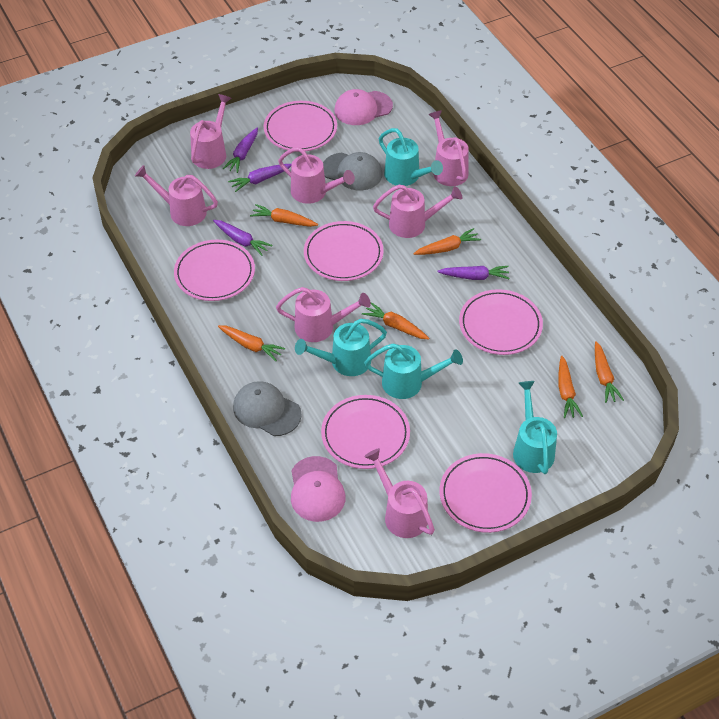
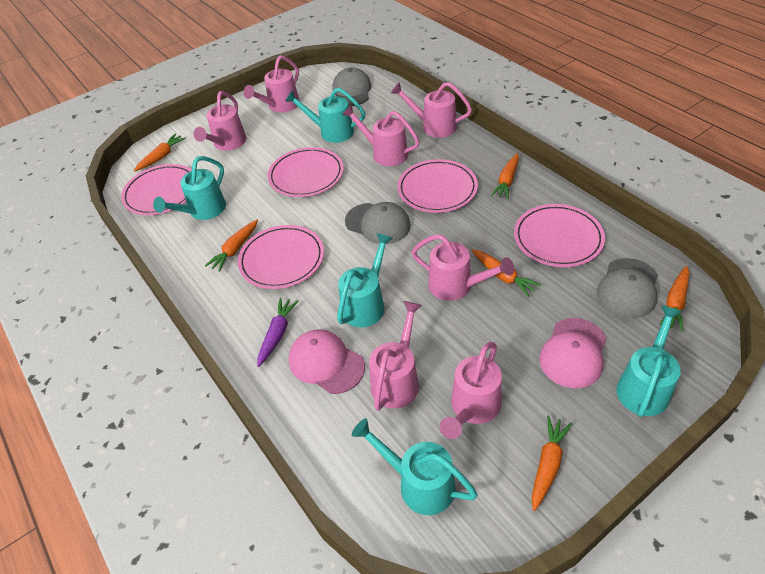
grey cap: 2 -> 3
pink plate: 6 -> 5
purple carrot: 4 -> 1
turquoise watering can: 4 -> 5

